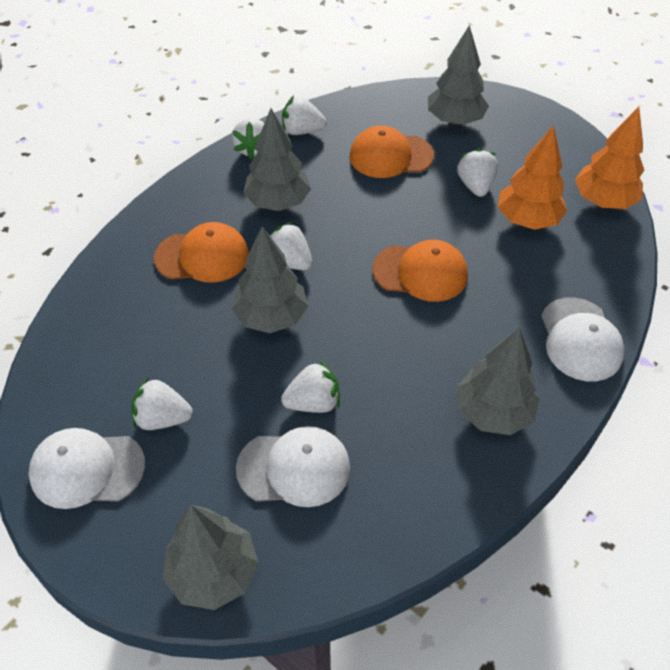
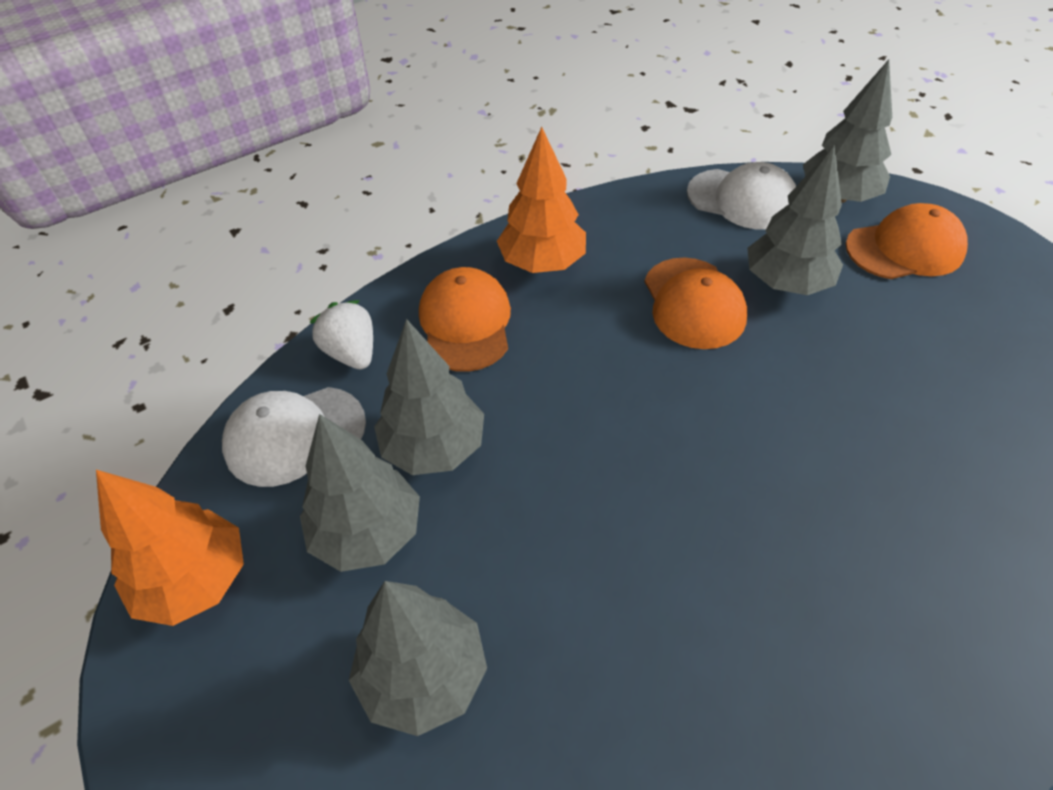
white cap: 3 -> 2
white strawberry: 6 -> 1

